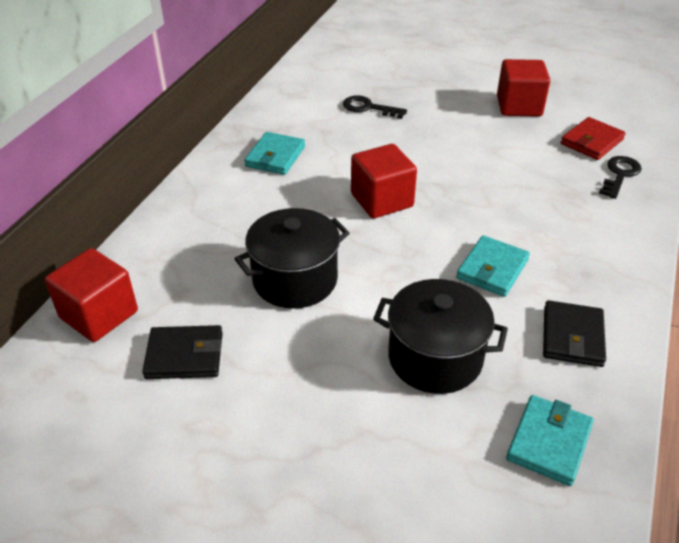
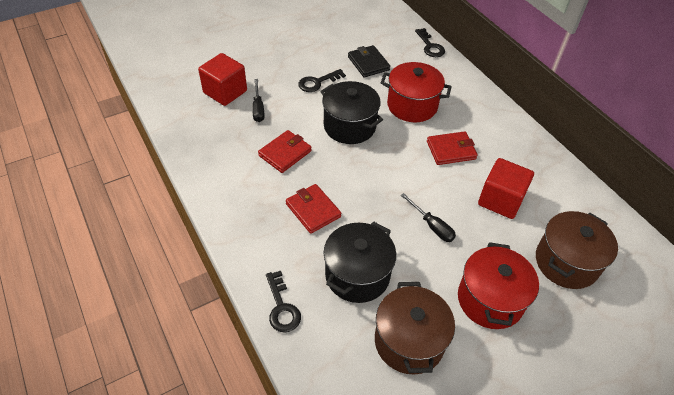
black key: 2 -> 3
black screwdriver: 0 -> 2
black wallet: 2 -> 1
brown pot: 0 -> 2
red cube: 3 -> 2
red pot: 0 -> 2
red wallet: 1 -> 3
turquoise wallet: 3 -> 0

